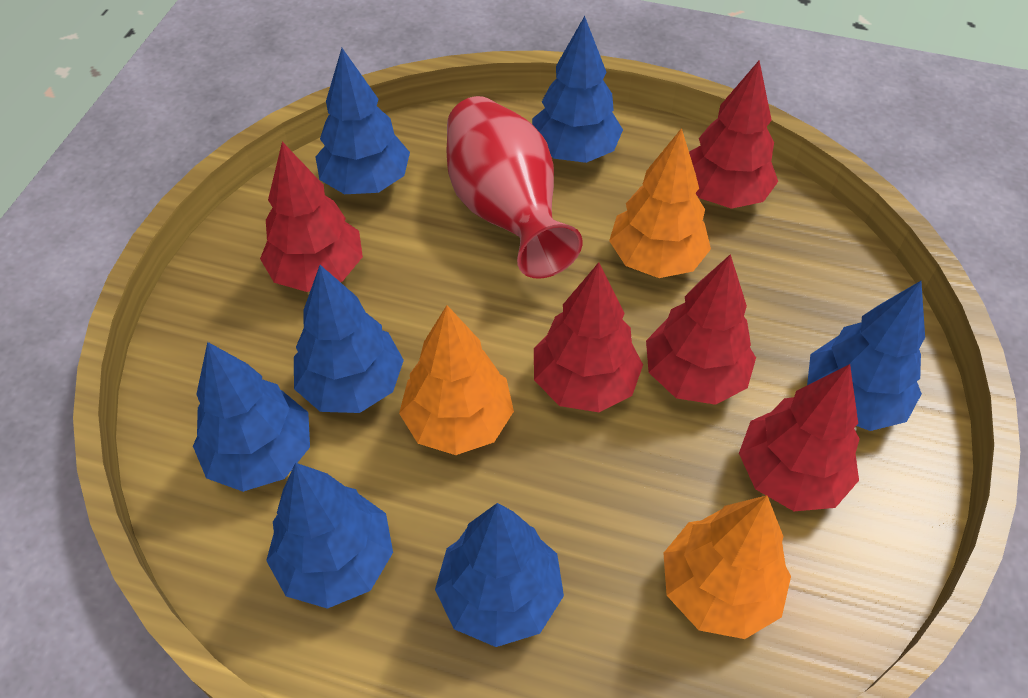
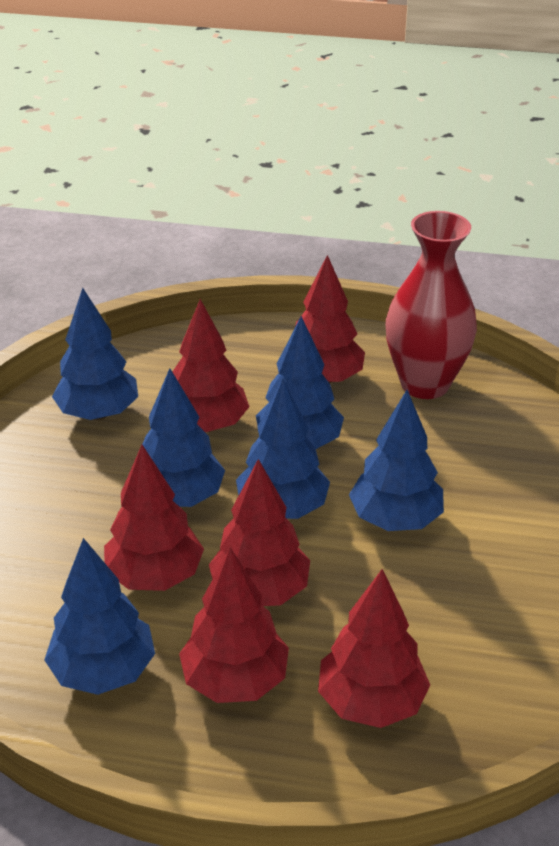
blue tree: 7 -> 6
orange tree: 3 -> 0
red tree: 5 -> 6

